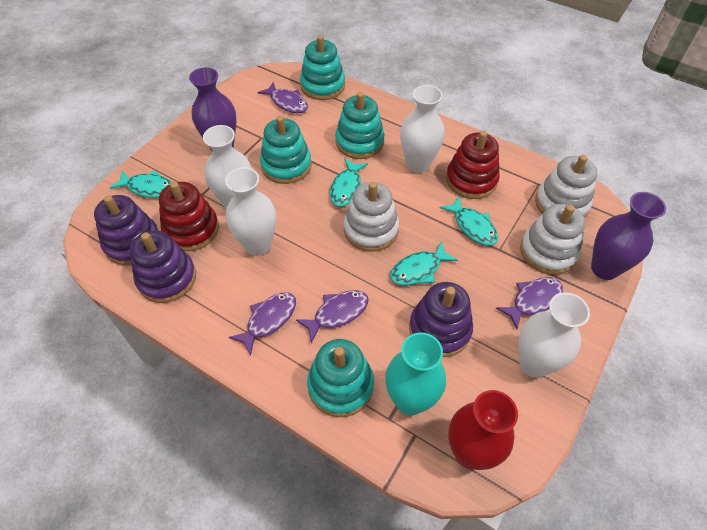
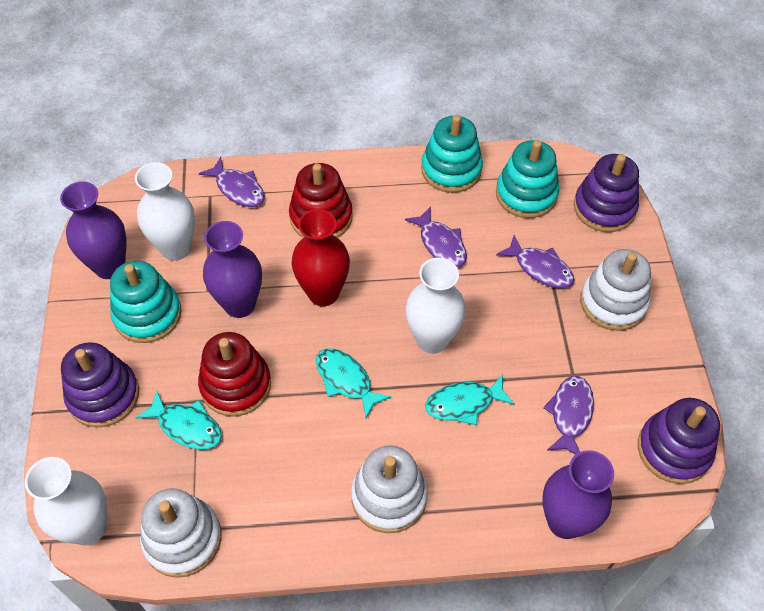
purple vase: 2 -> 3
turquoise fish: 4 -> 3
turquoise stacking toy: 4 -> 3
turquoise vase: 1 -> 0
white vase: 4 -> 3

